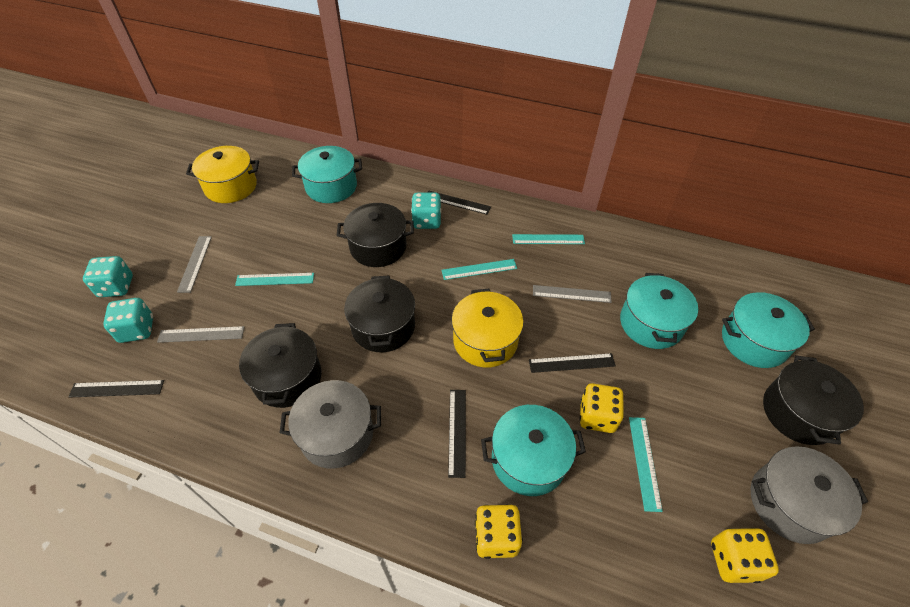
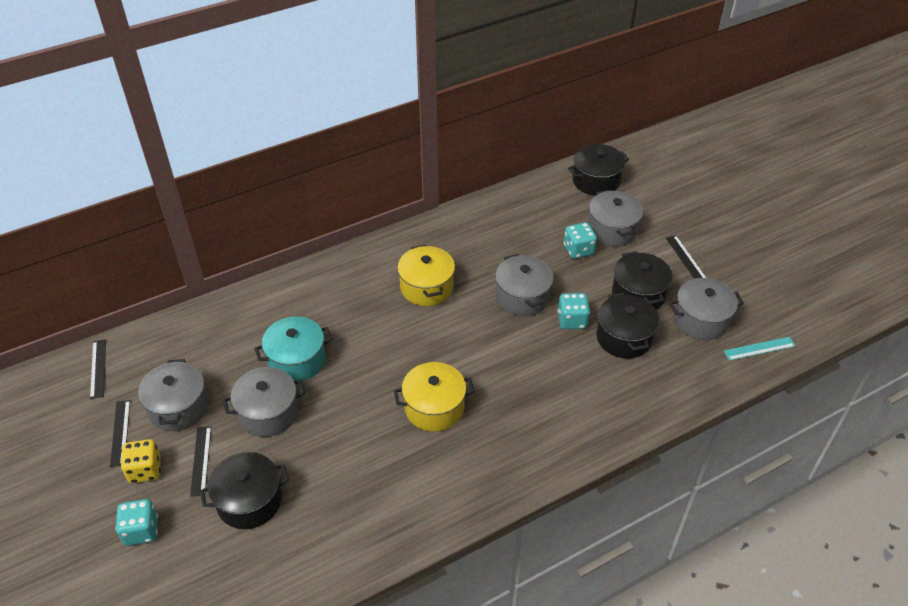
grey pot: 2 -> 5
grey ruler: 3 -> 0
turquoise pot: 4 -> 1
turquoise ruler: 4 -> 1
yellow dice: 3 -> 1

